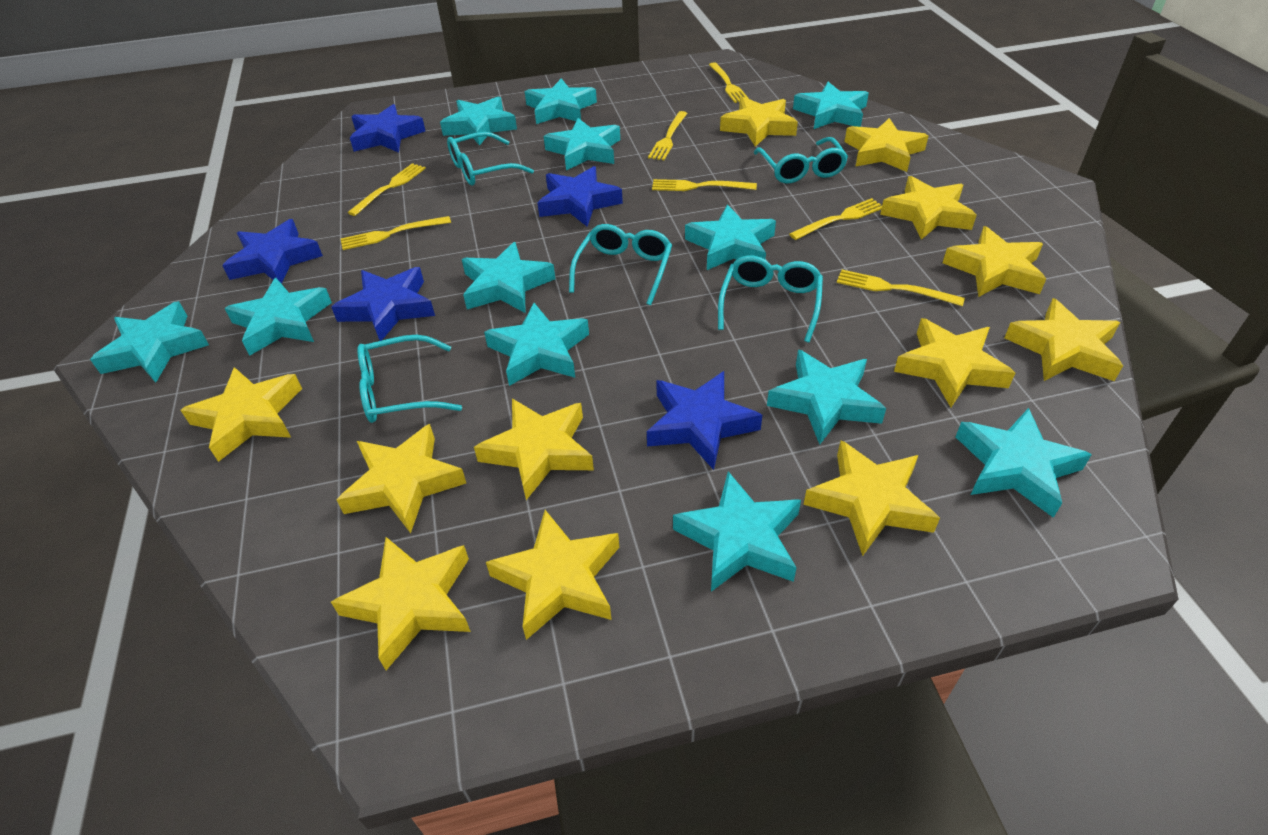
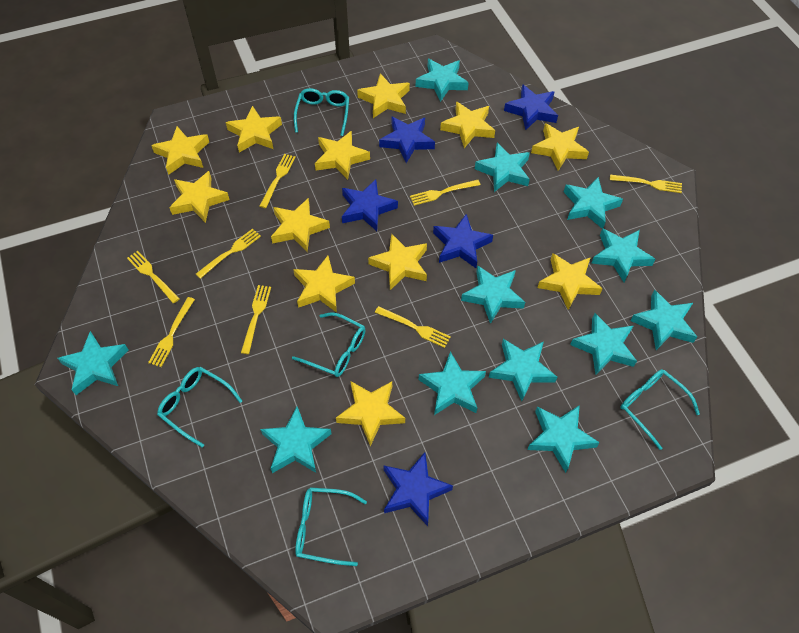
yellow fork: 7 -> 8

